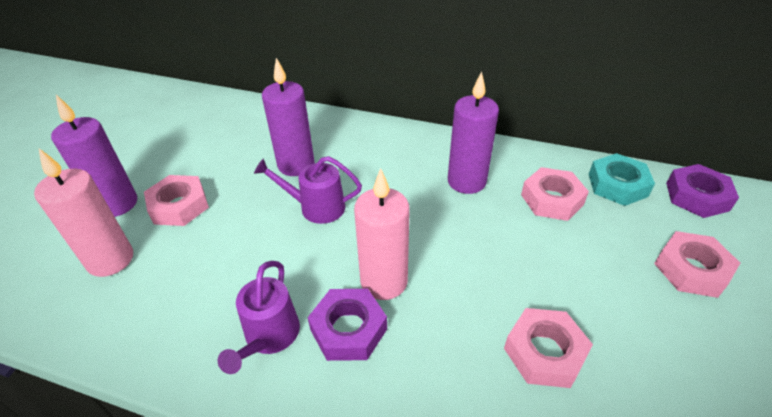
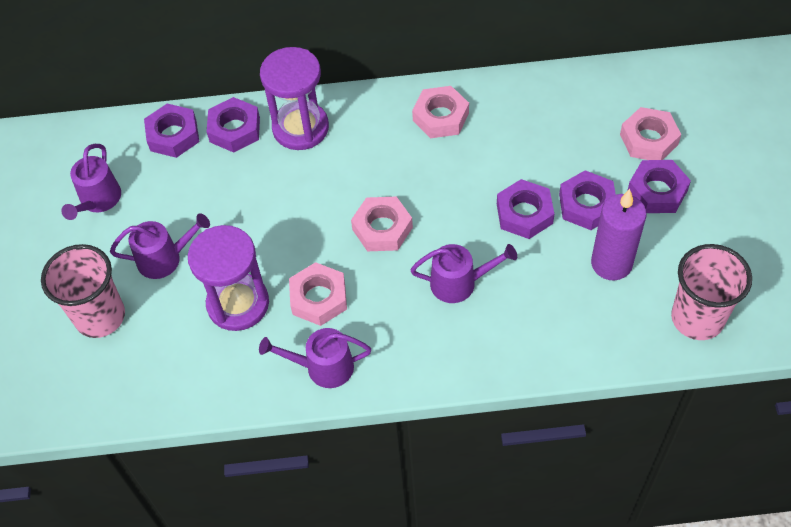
pink candle: 2 -> 0
pink cup: 0 -> 2
purple candle: 3 -> 1
purple hourglass: 0 -> 2
purple nut: 2 -> 5
purple watering can: 2 -> 4
turquoise nut: 1 -> 0

